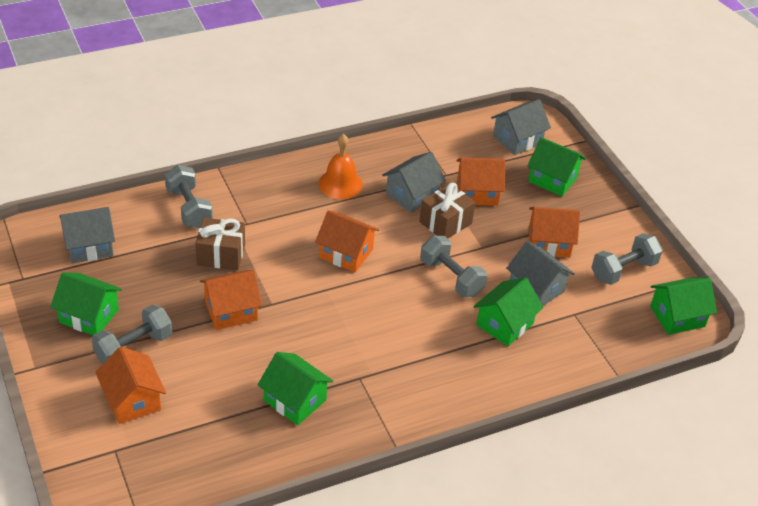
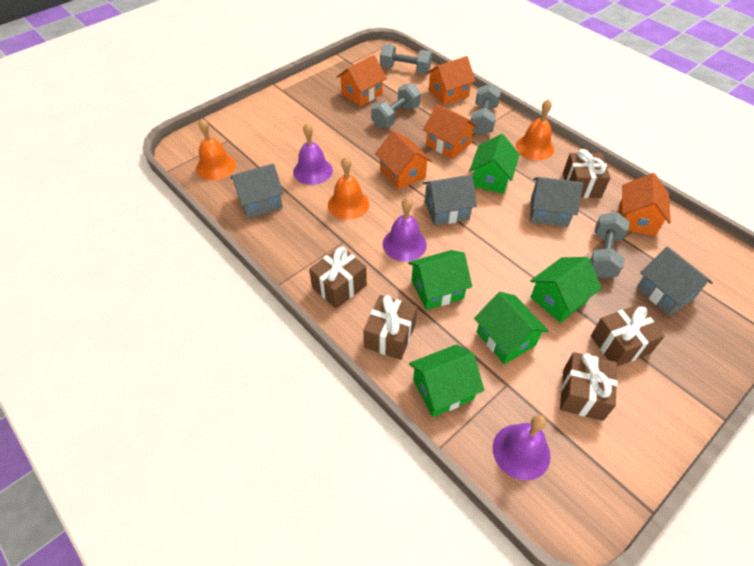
brown gift: 2 -> 5
orange bell: 1 -> 3
purple bell: 0 -> 3

